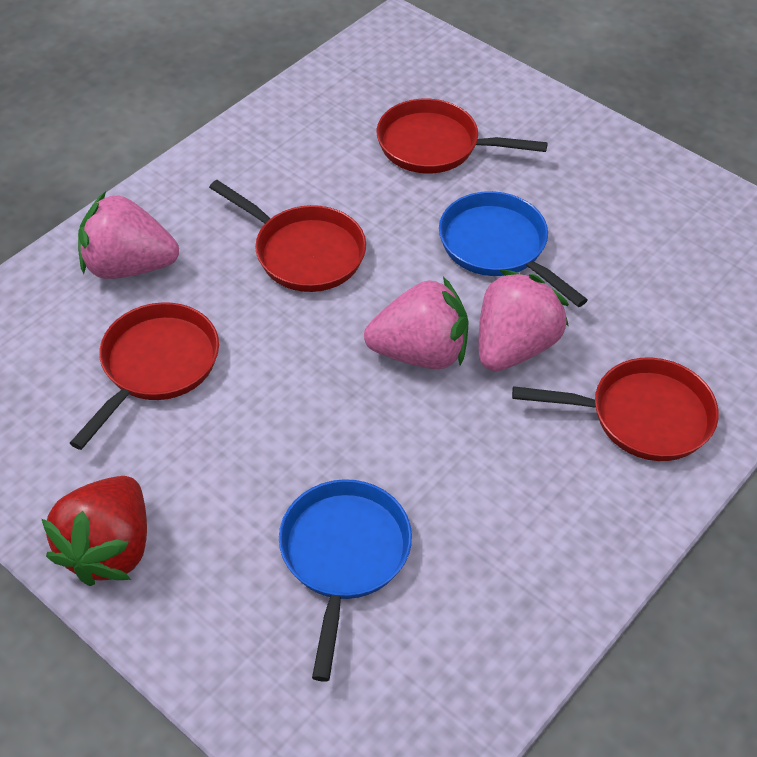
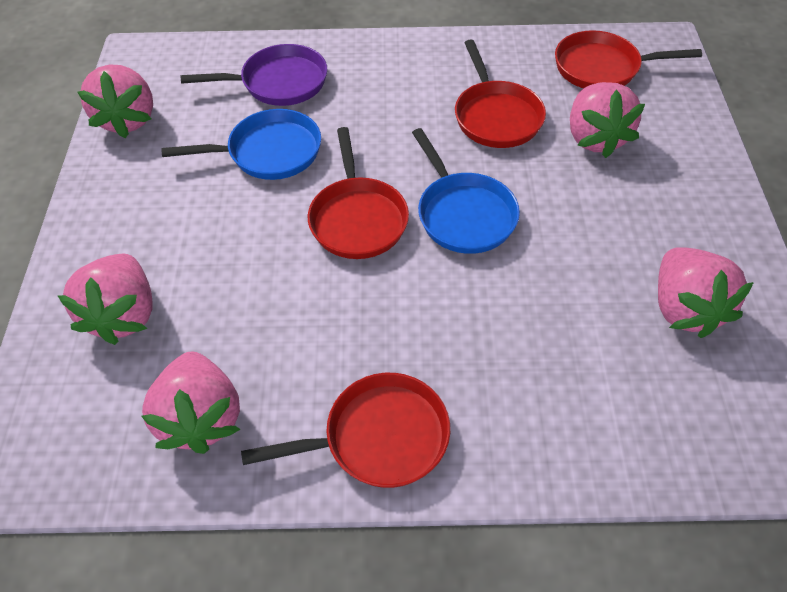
pink strawberry: 3 -> 5
purple pan: 0 -> 1
red strawberry: 1 -> 0

